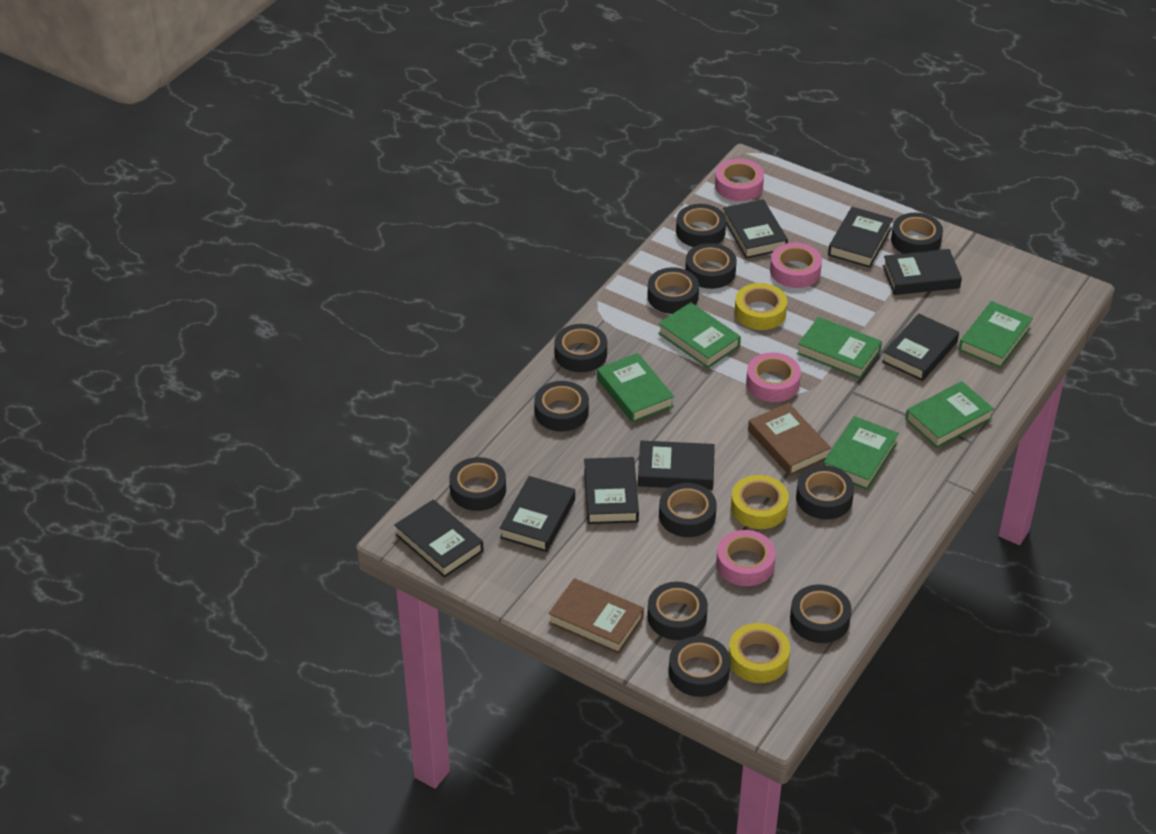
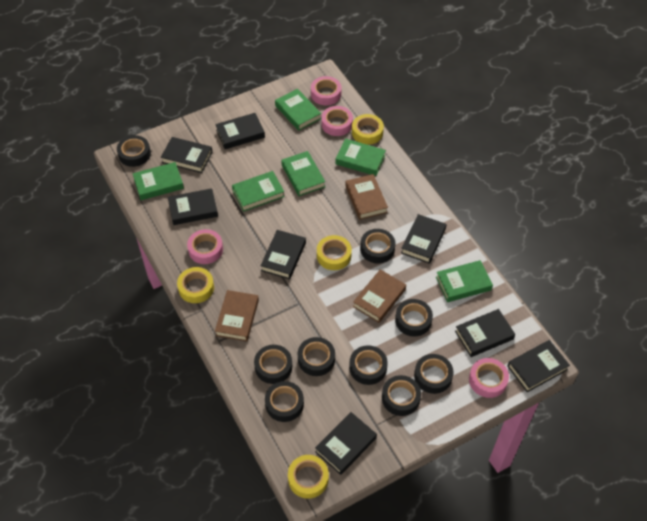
black tape: 12 -> 9
brown book: 2 -> 3
yellow tape: 3 -> 4

